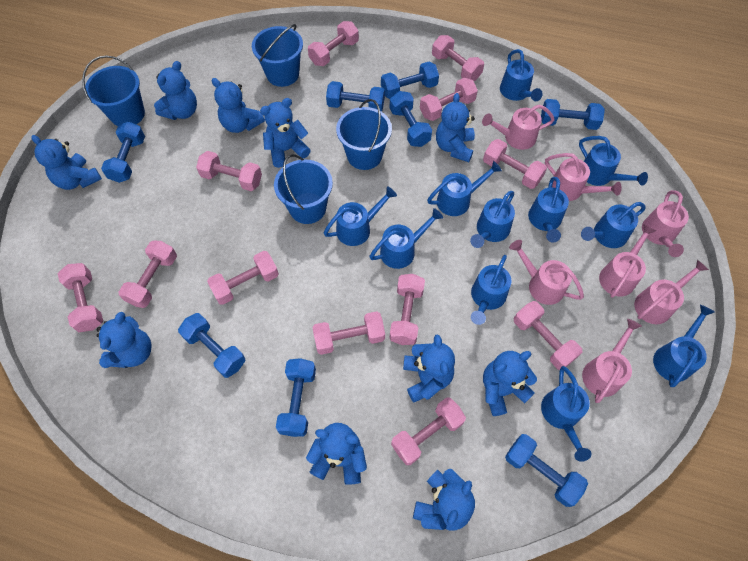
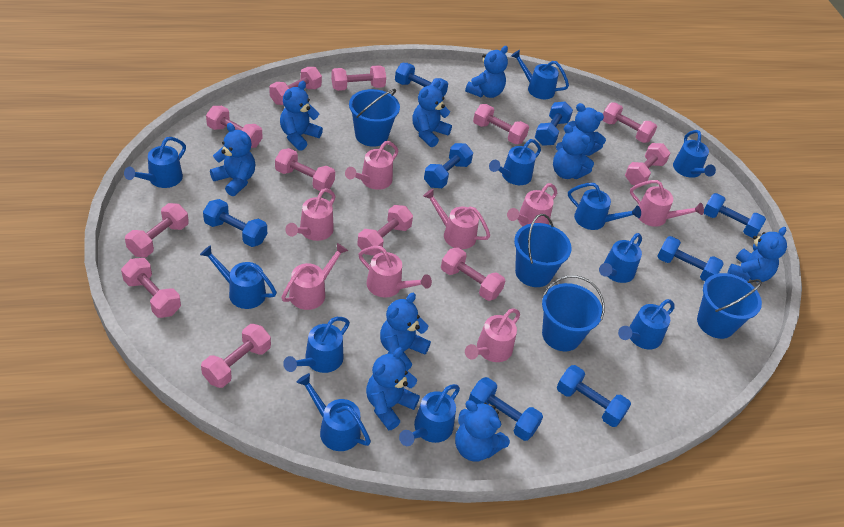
pink watering can: 7 -> 8

